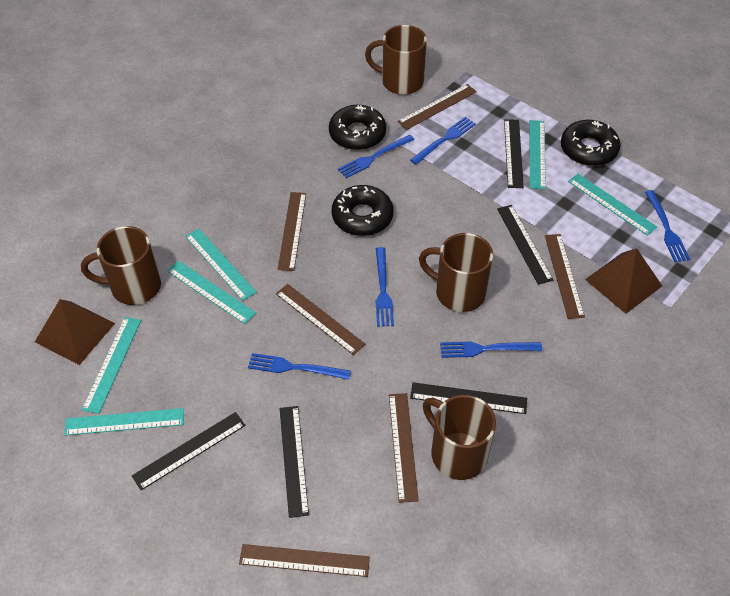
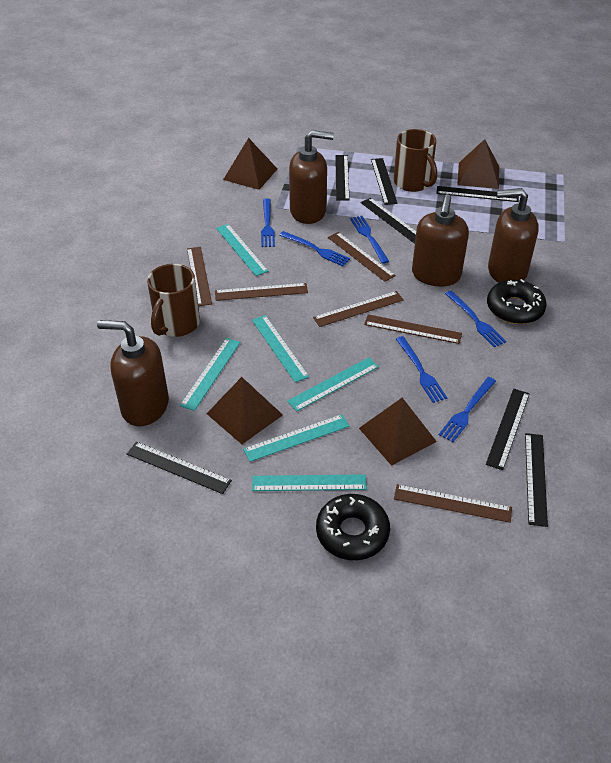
black donut: 3 -> 2
black ruler: 5 -> 7
brown mug: 4 -> 2
brown pyramid: 2 -> 4
brown soap dispenser: 0 -> 4

